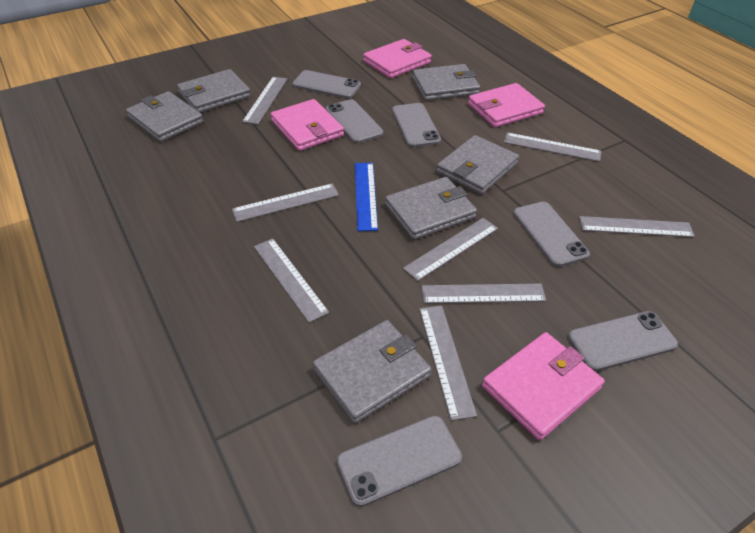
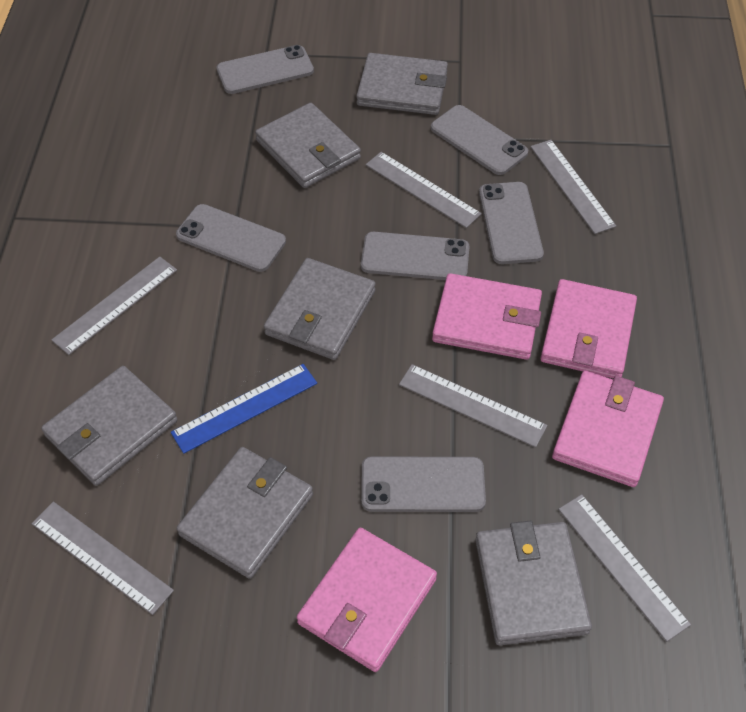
grey ruler: 8 -> 6

